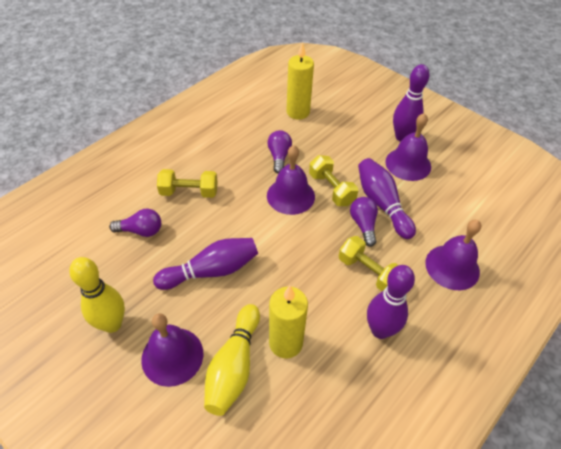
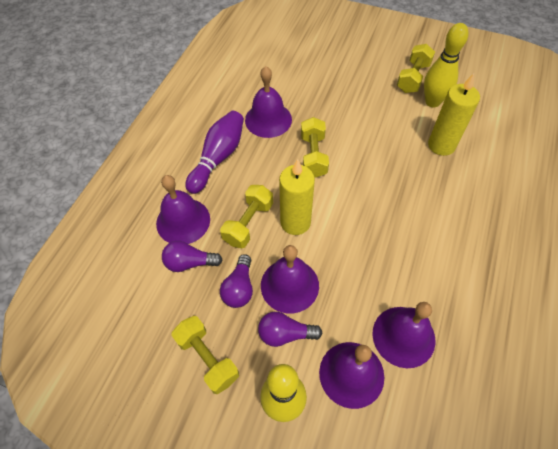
purple bell: 4 -> 5
purple bowling pin: 4 -> 1
yellow dumbbell: 3 -> 4

